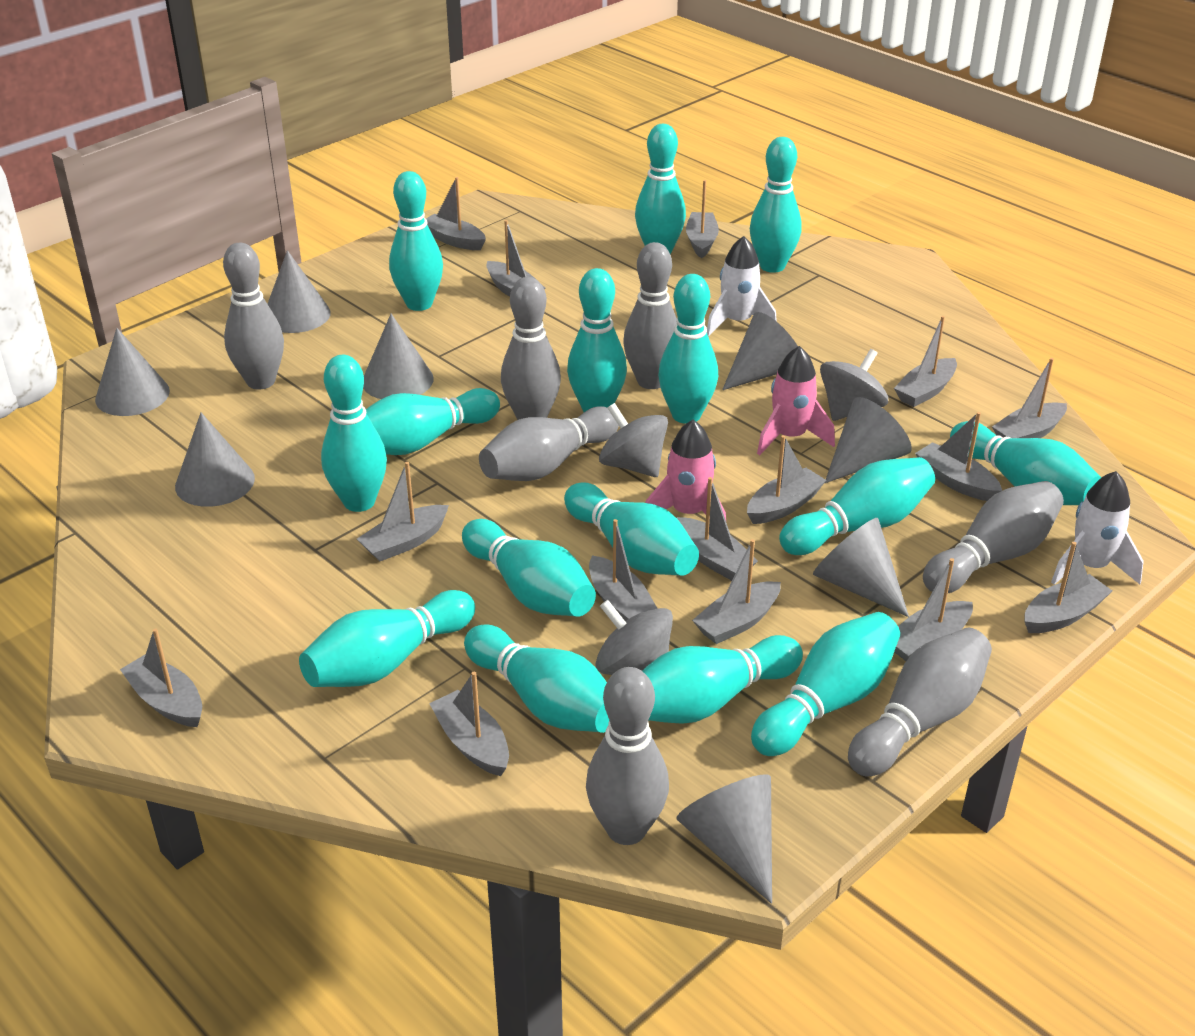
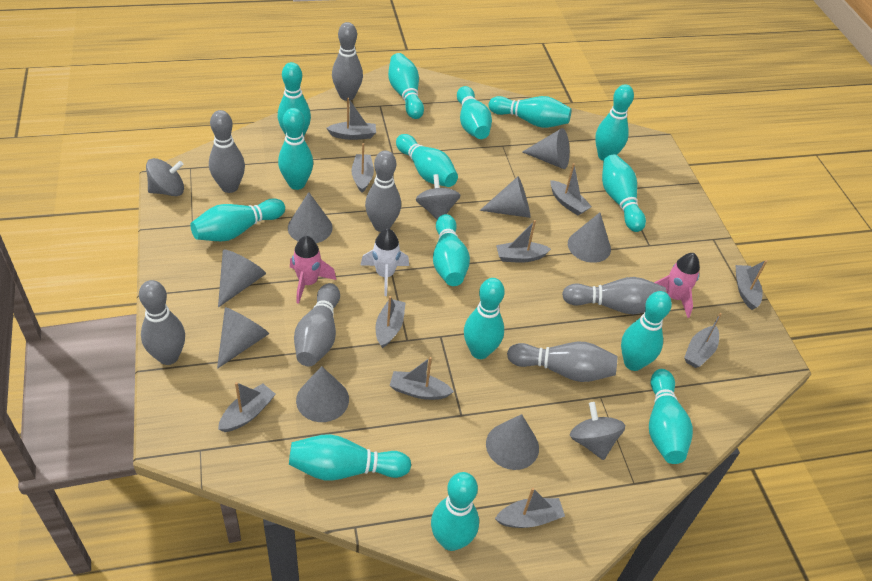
grey boat: 15 -> 10
white rocket: 2 -> 1

